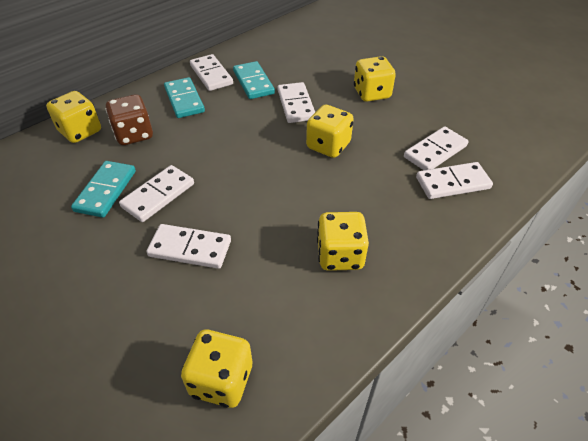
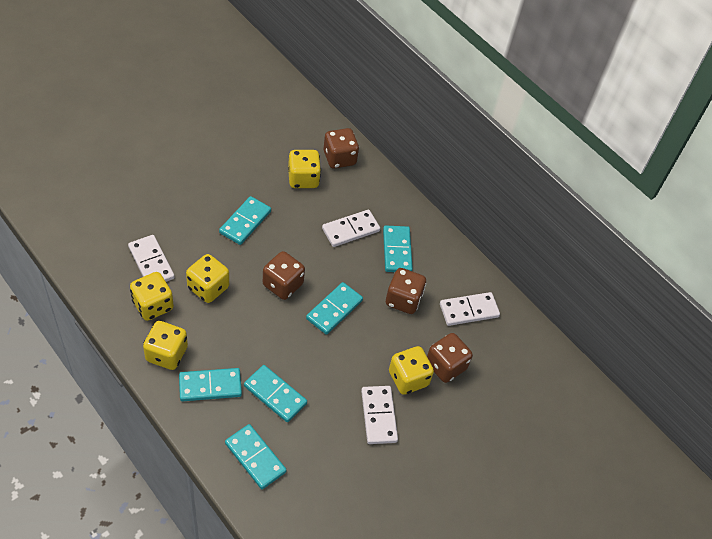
brown dice: 1 -> 4
turquoise domino: 3 -> 6
white domino: 6 -> 4

